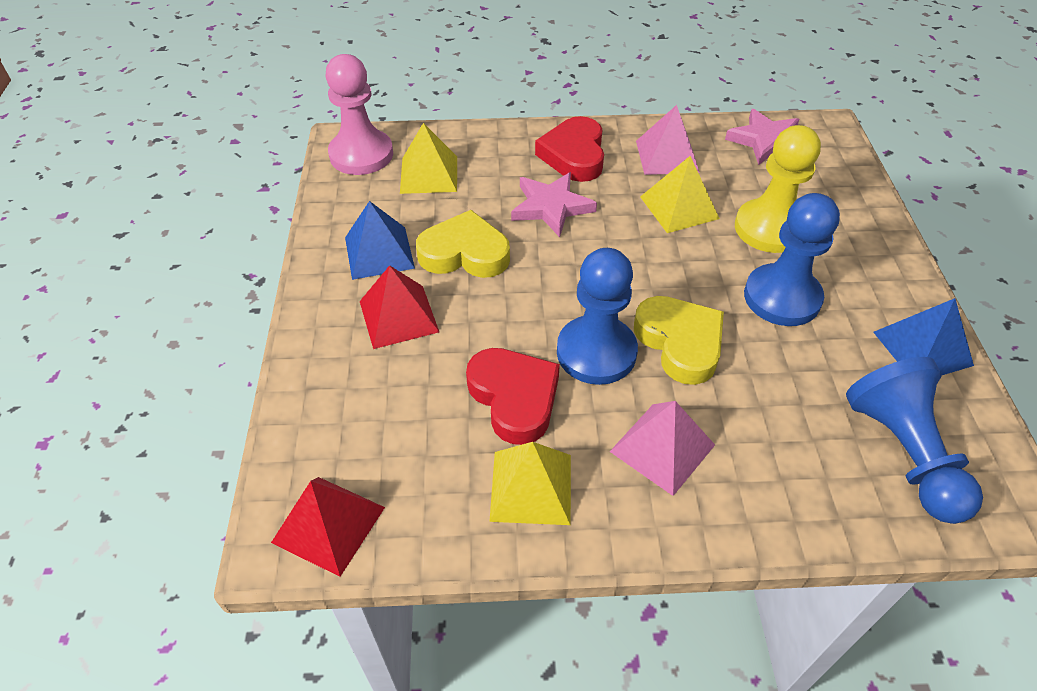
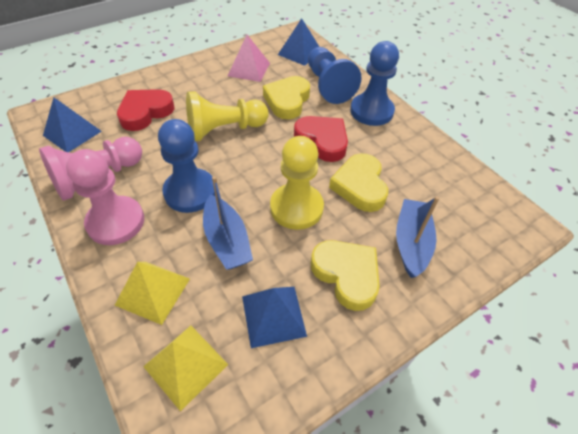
blue boat: 0 -> 2
blue pyramid: 2 -> 3
pink pawn: 1 -> 2
pink pyramid: 2 -> 1
pink star: 2 -> 0
red pyramid: 2 -> 0
yellow heart: 2 -> 3
yellow pawn: 1 -> 2
yellow pyramid: 3 -> 2

